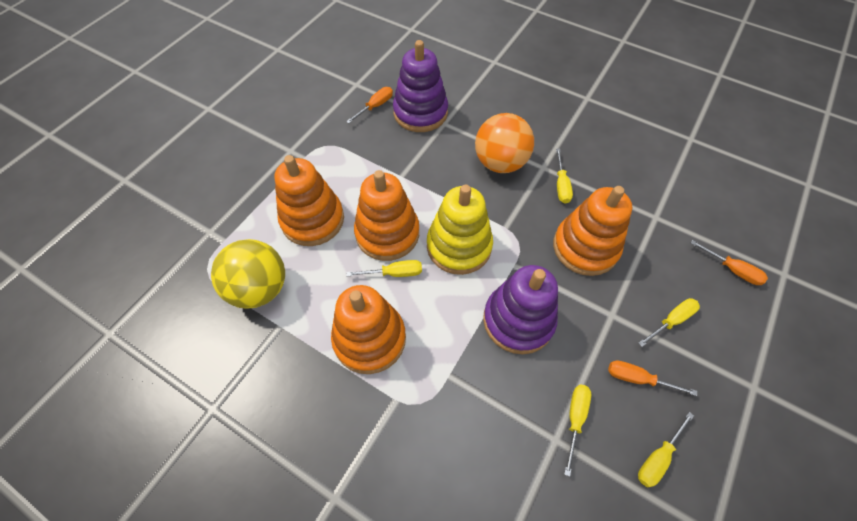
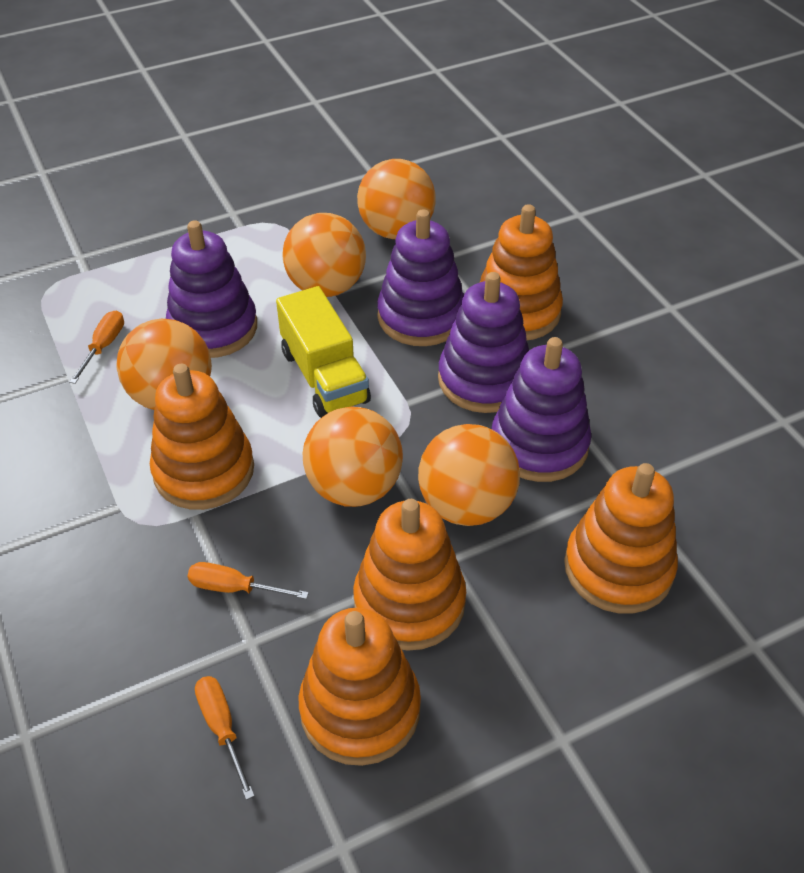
orange ball: 1 -> 5
orange stacking toy: 4 -> 5
purple stacking toy: 2 -> 4
yellow ball: 1 -> 0
yellow screwdriver: 5 -> 0
yellow stacking toy: 1 -> 0
yellow truck: 0 -> 1

